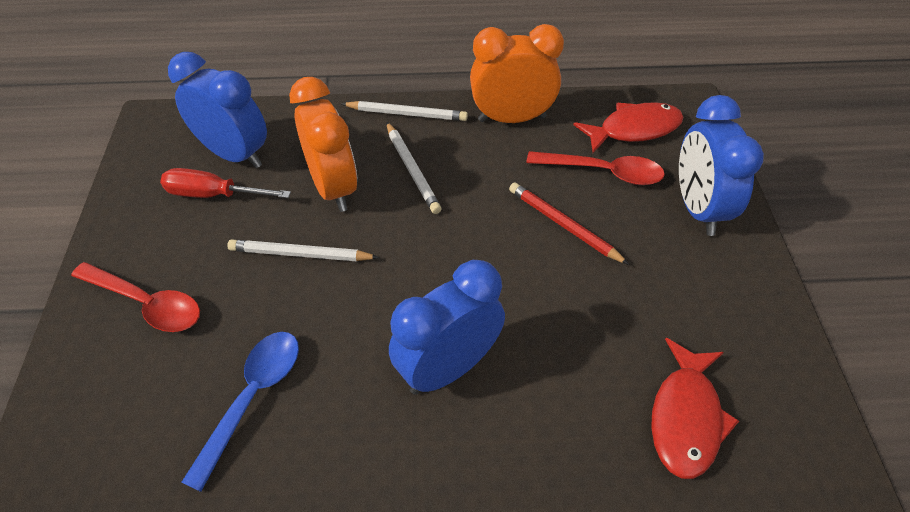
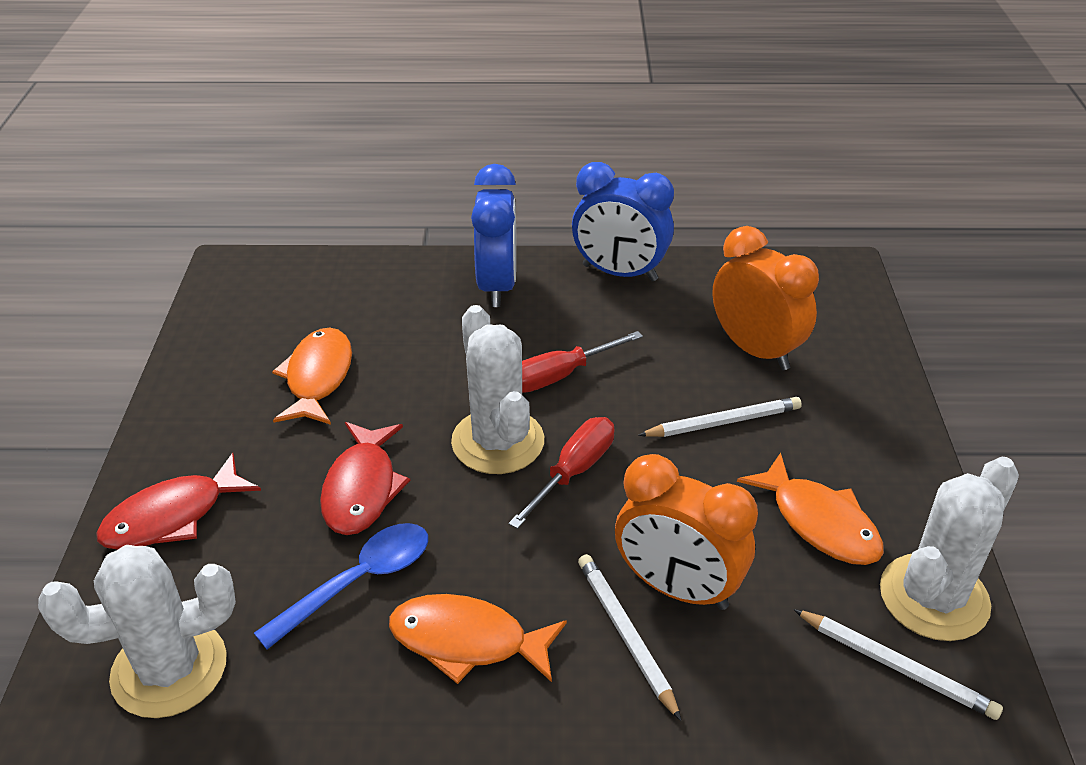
blue clock: 3 -> 2
orange fish: 0 -> 3
red pencil: 1 -> 0
red screwdriver: 1 -> 2
red spoon: 2 -> 0
white cactus: 0 -> 3

